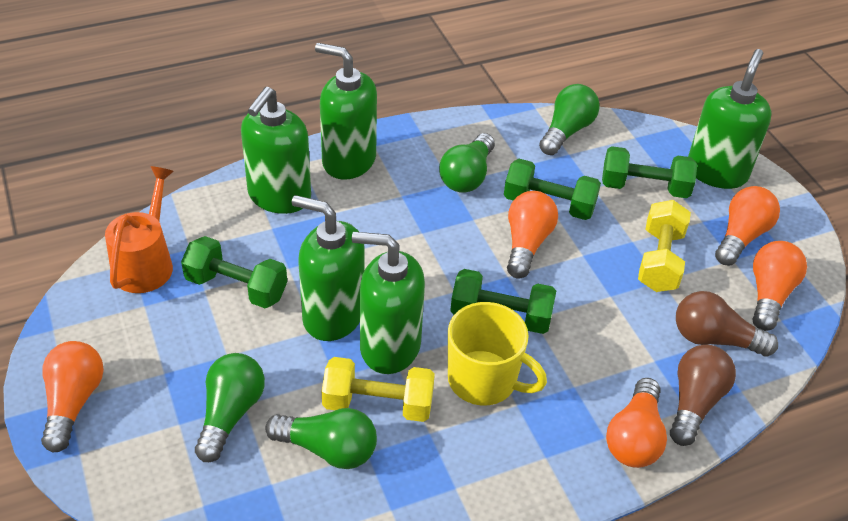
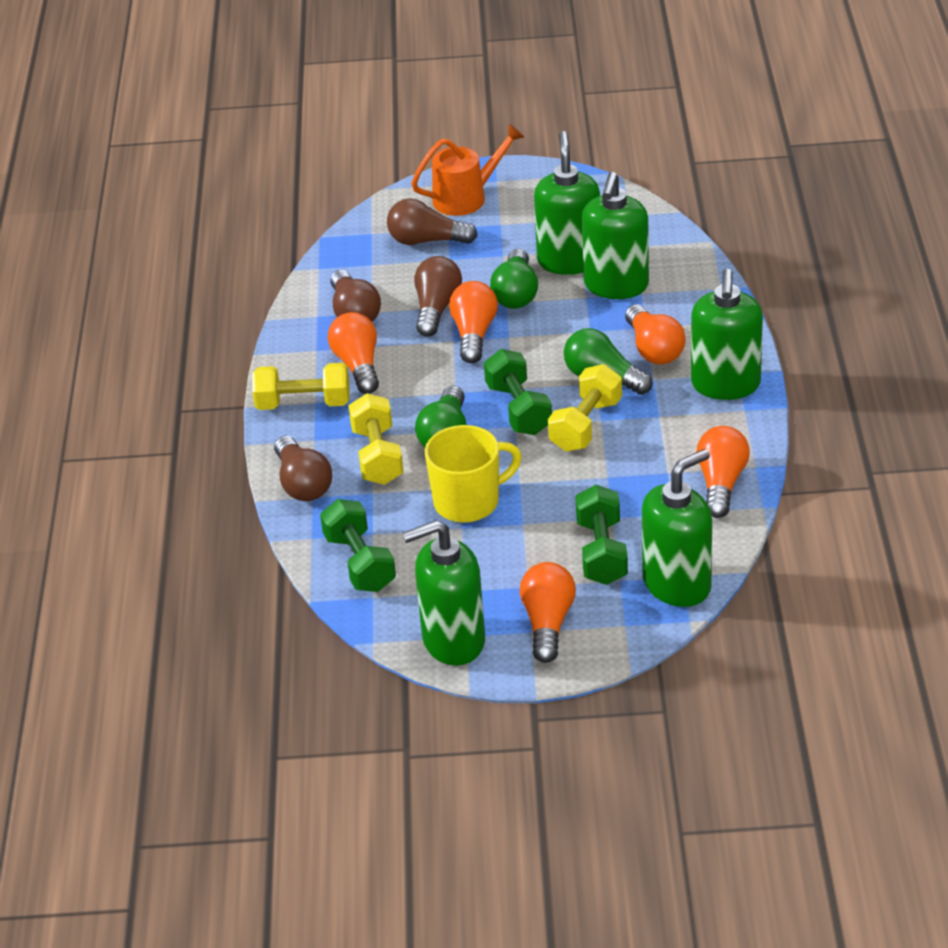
brown light bulb: 2 -> 4
green dumbbell: 4 -> 3
green light bulb: 4 -> 3
yellow dumbbell: 2 -> 3

